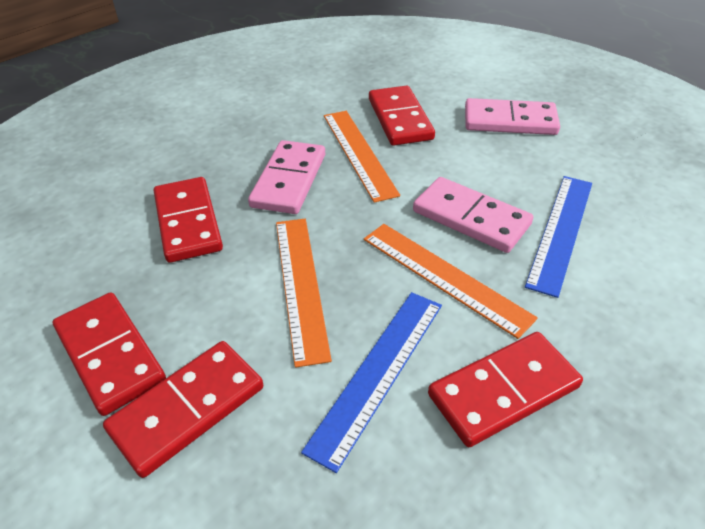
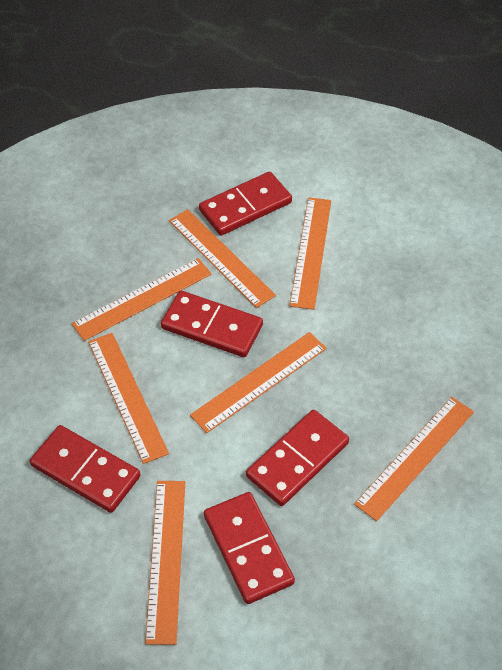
blue ruler: 2 -> 0
orange ruler: 3 -> 7
pink domino: 3 -> 0

